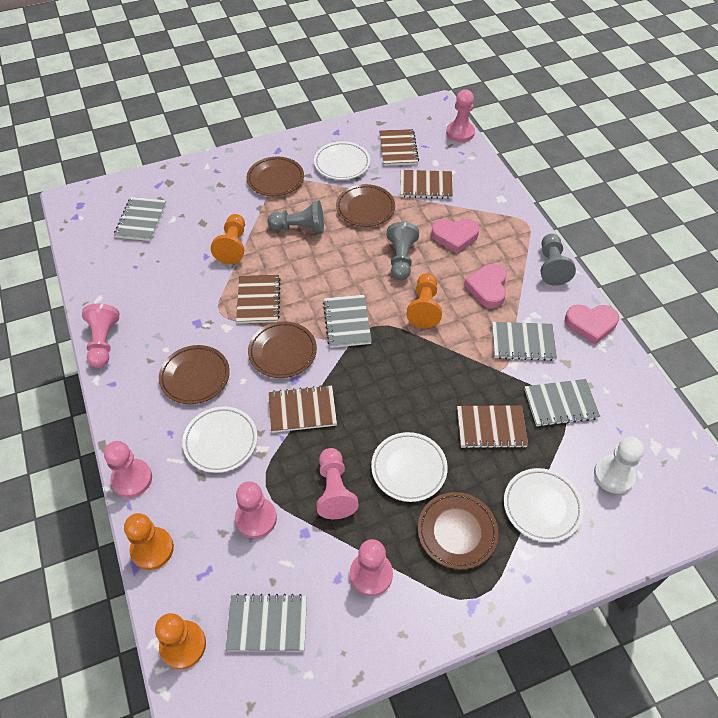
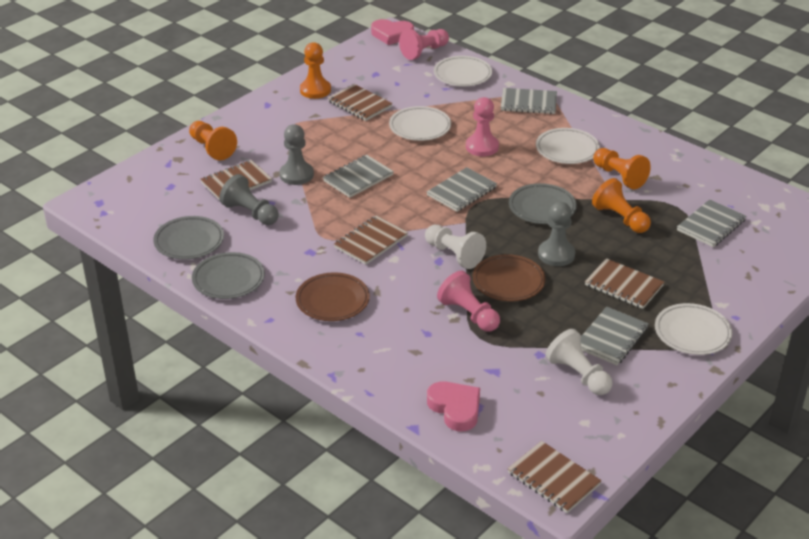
brown plate: 5 -> 2
grey plate: 0 -> 3
pink heart: 3 -> 2
pink pawn: 6 -> 3
white pawn: 1 -> 2

